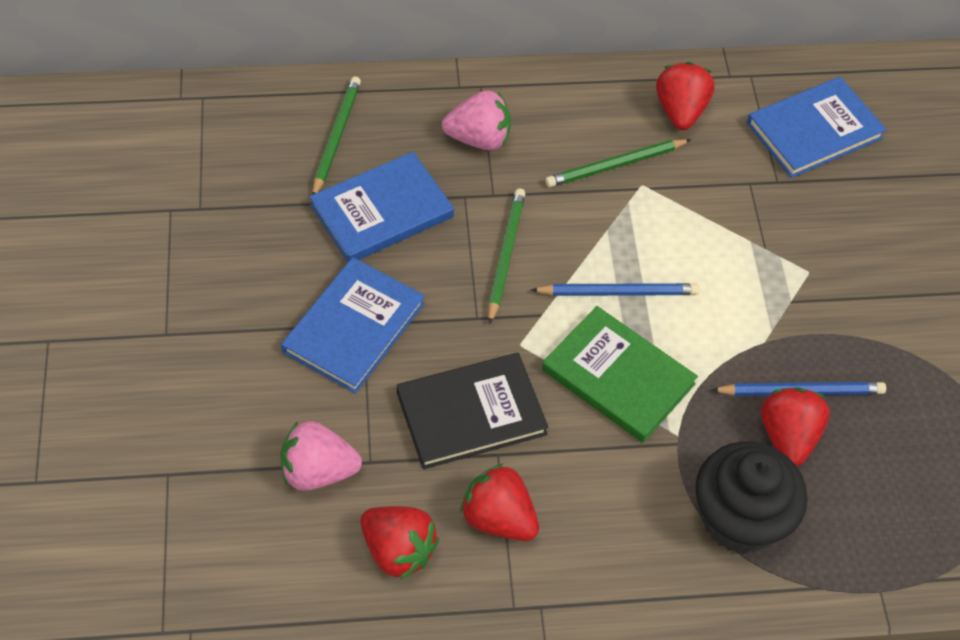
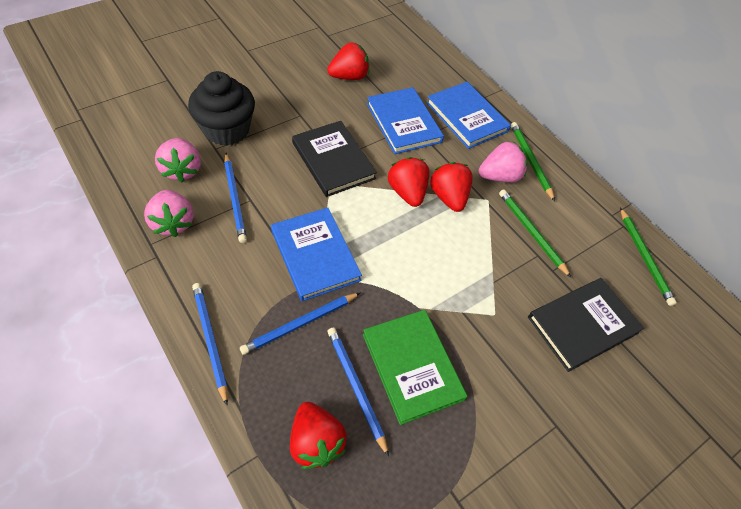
black book: 1 -> 2
blue pencil: 2 -> 4
pink strawberry: 2 -> 3

